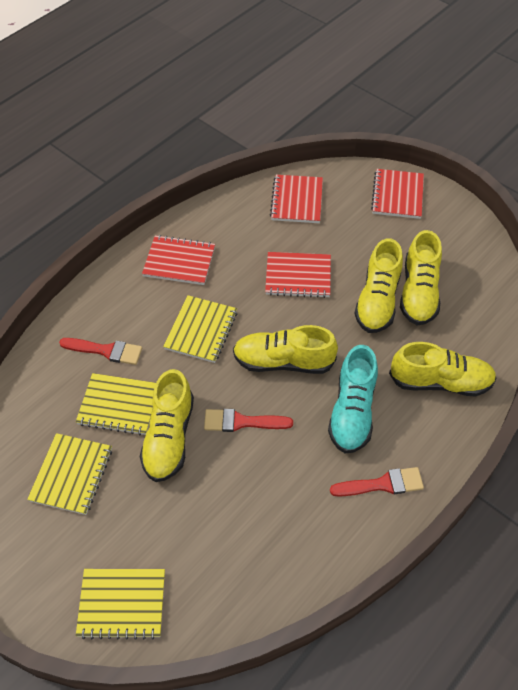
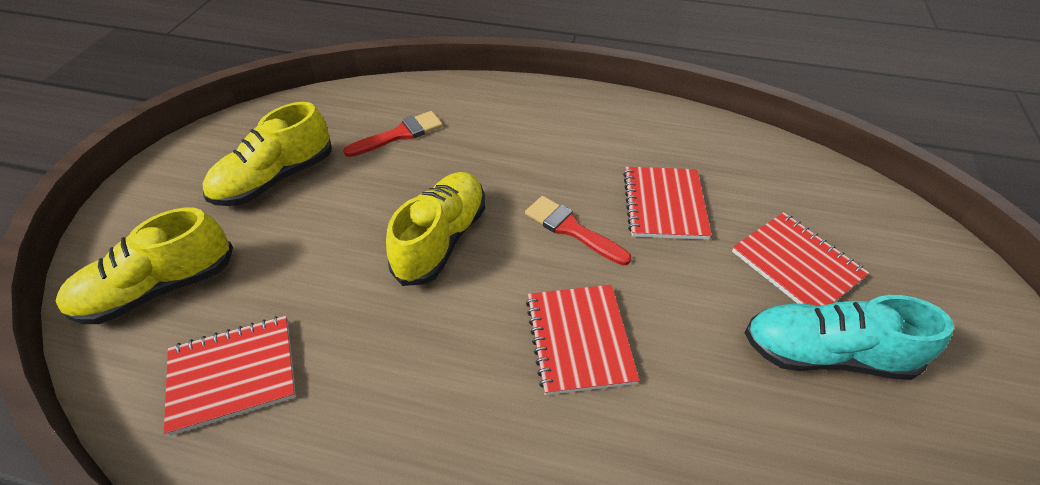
red brush: 3 -> 2
yellow notebook: 4 -> 0
yellow shoe: 5 -> 3

